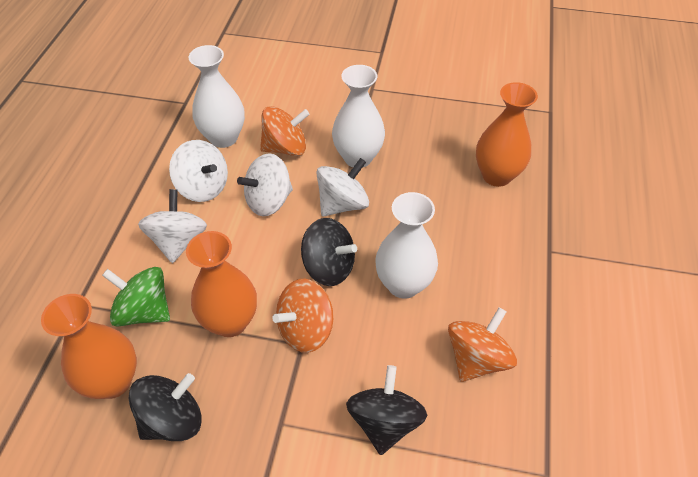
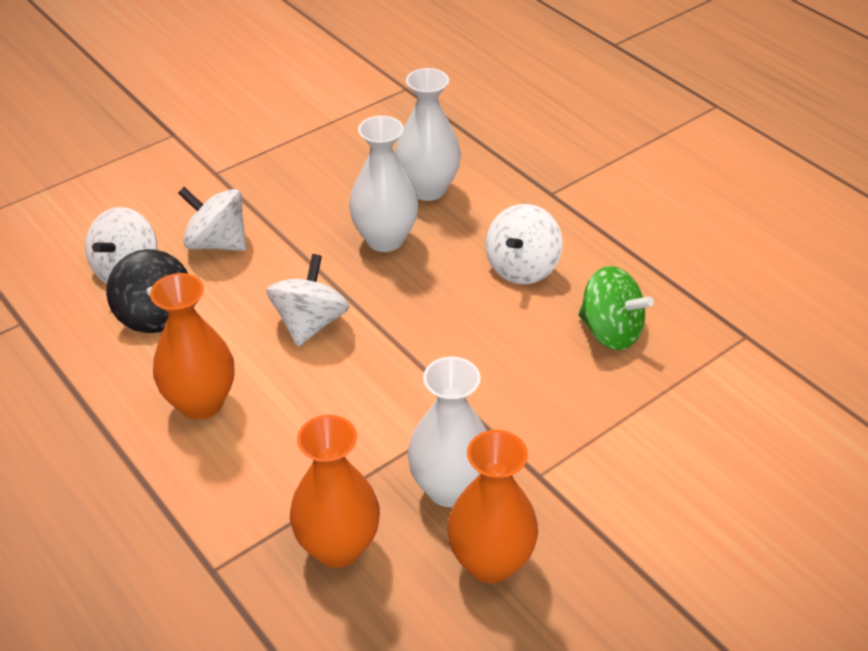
black spinning top: 3 -> 1
orange spinning top: 3 -> 0

